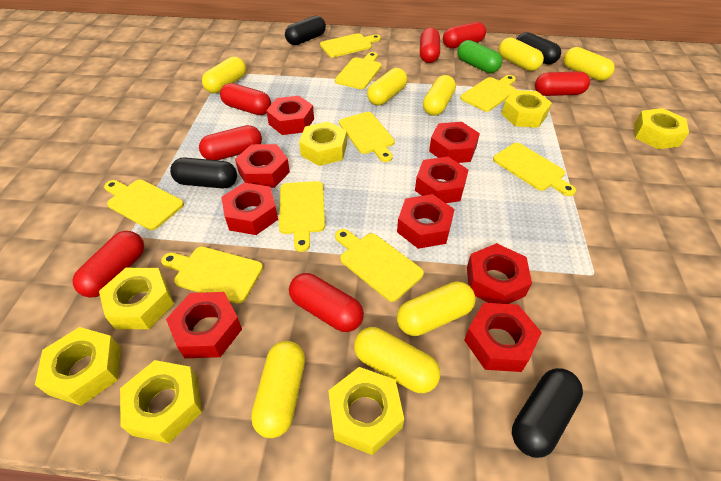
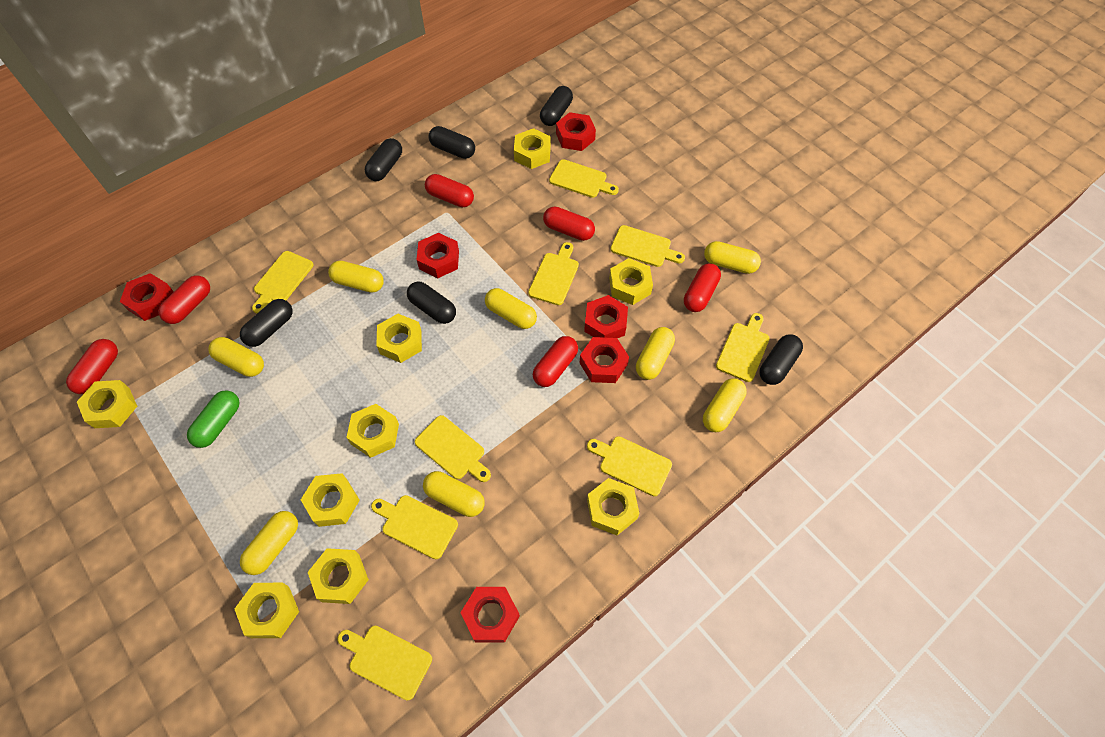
black capsule: 4 -> 6
red capsule: 7 -> 6
red nut: 9 -> 6
yellow nut: 7 -> 9

